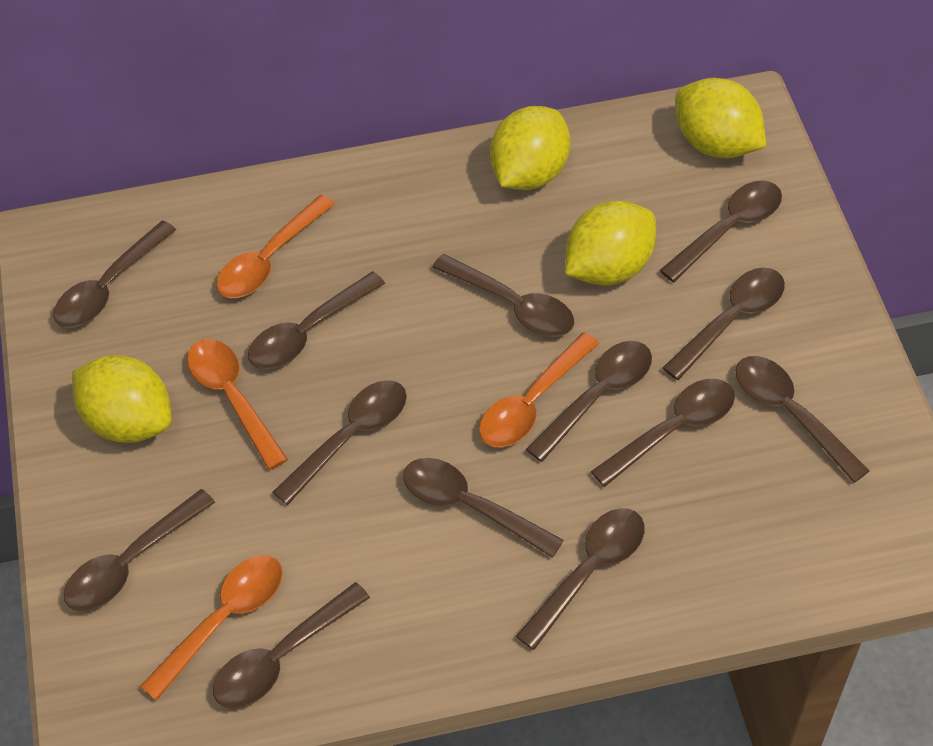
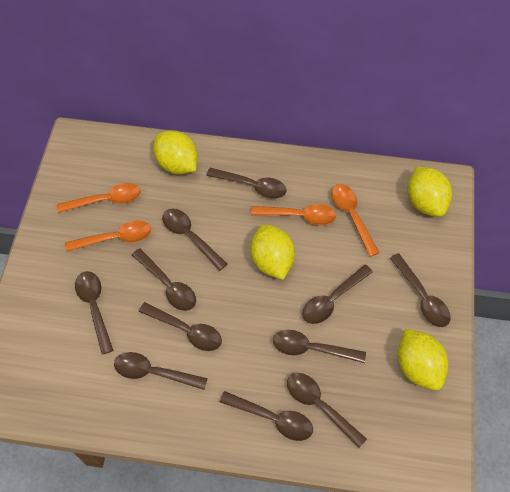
brown spoon: 13 -> 11

